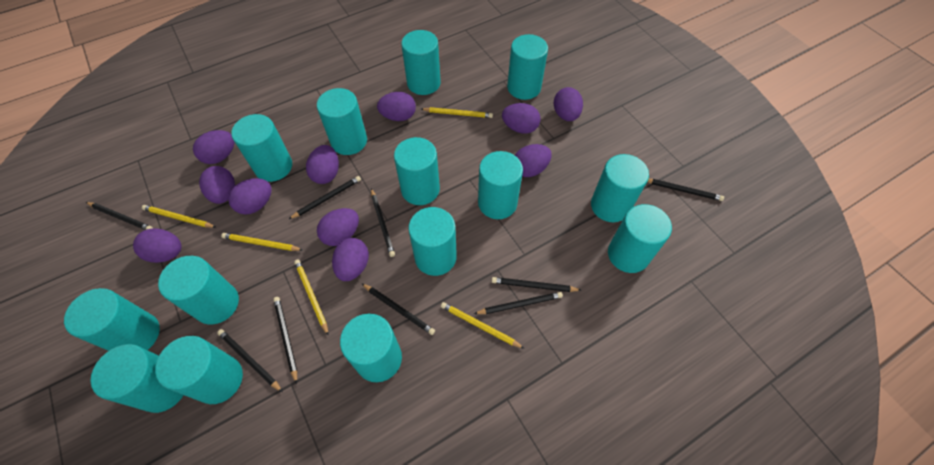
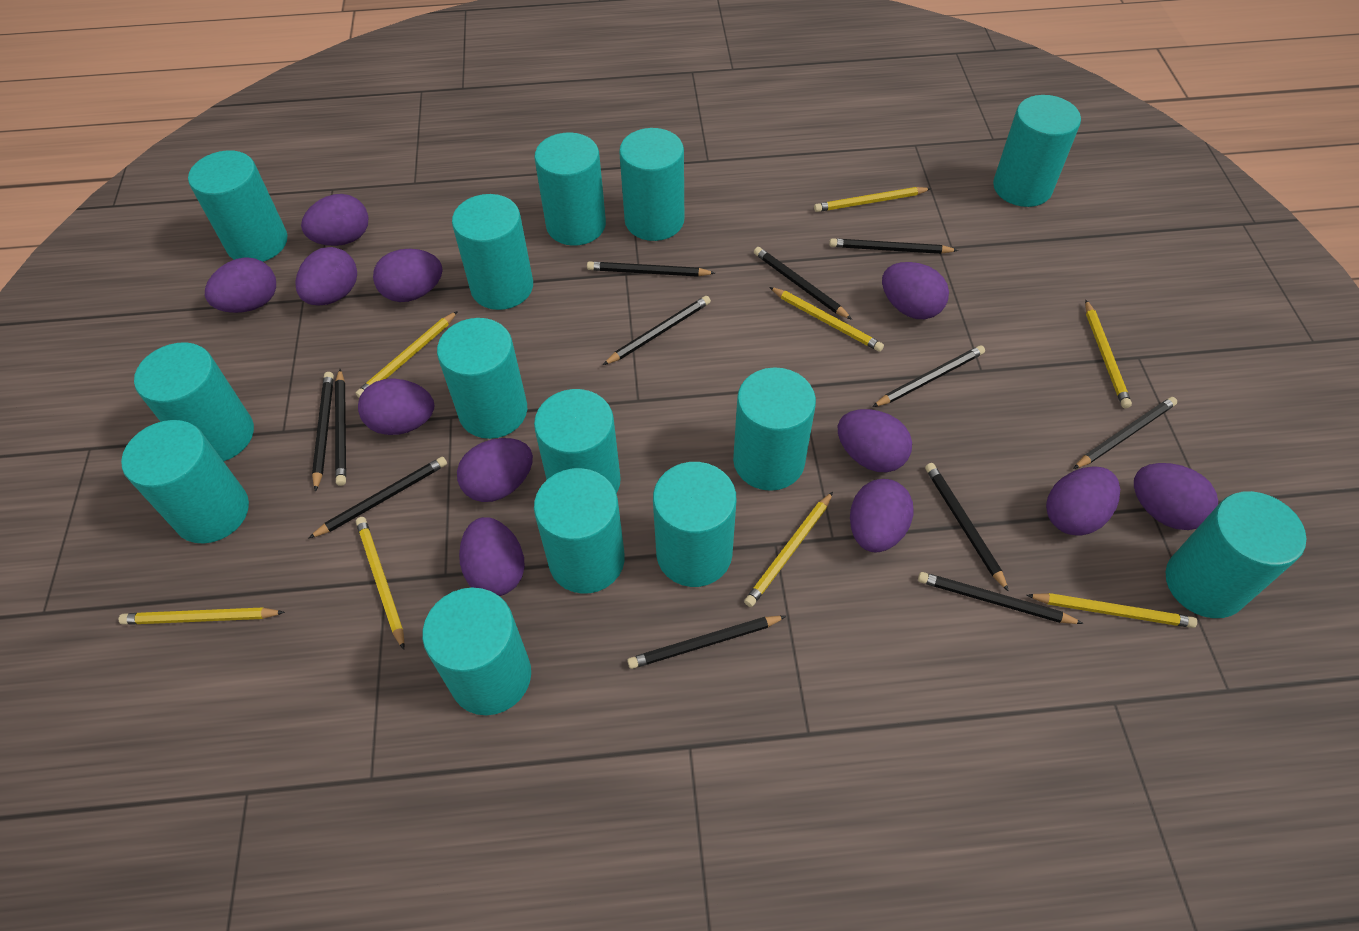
black pencil: 9 -> 12
purple egg: 11 -> 12
yellow pencil: 5 -> 8

